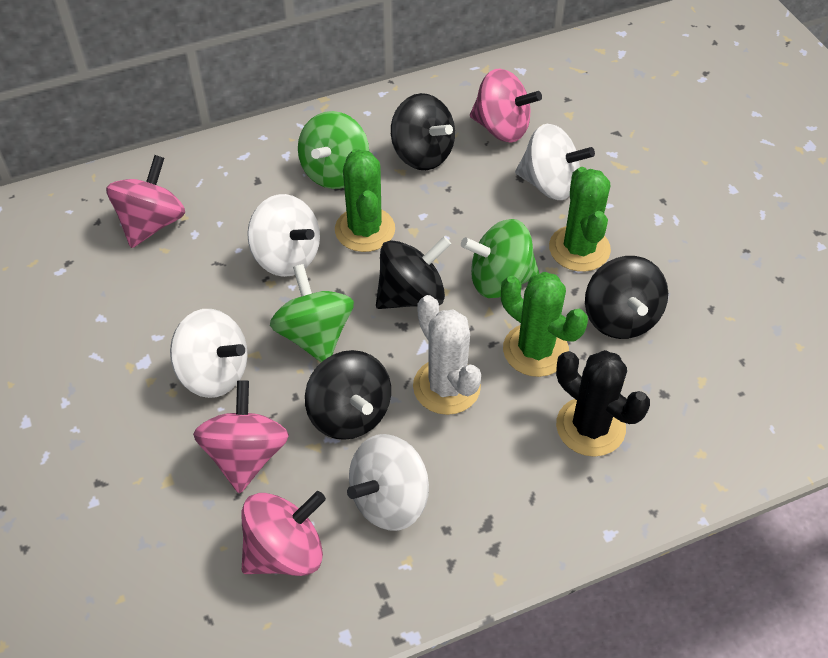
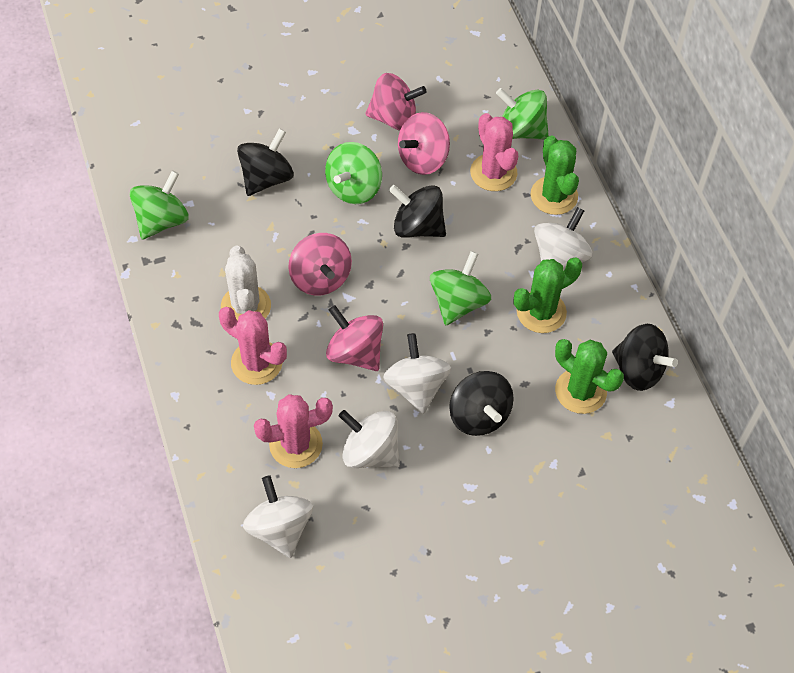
black cactus: 1 -> 0
green spinning top: 3 -> 4
pink cactus: 0 -> 3

